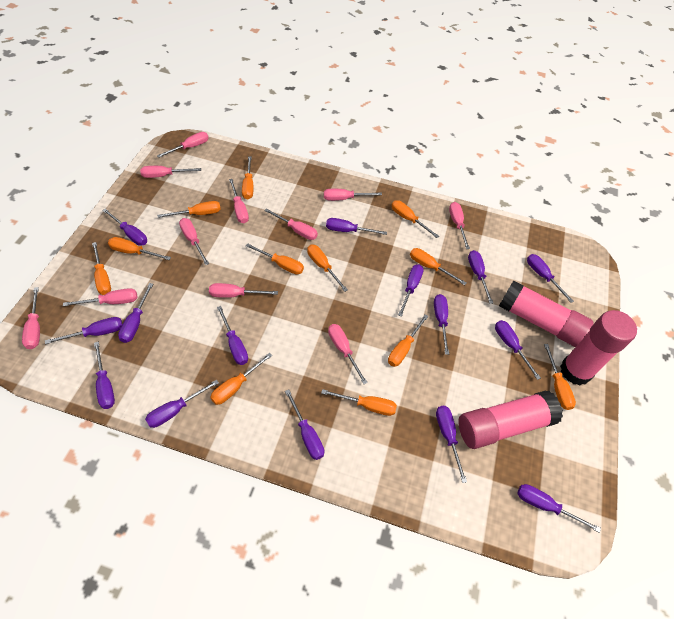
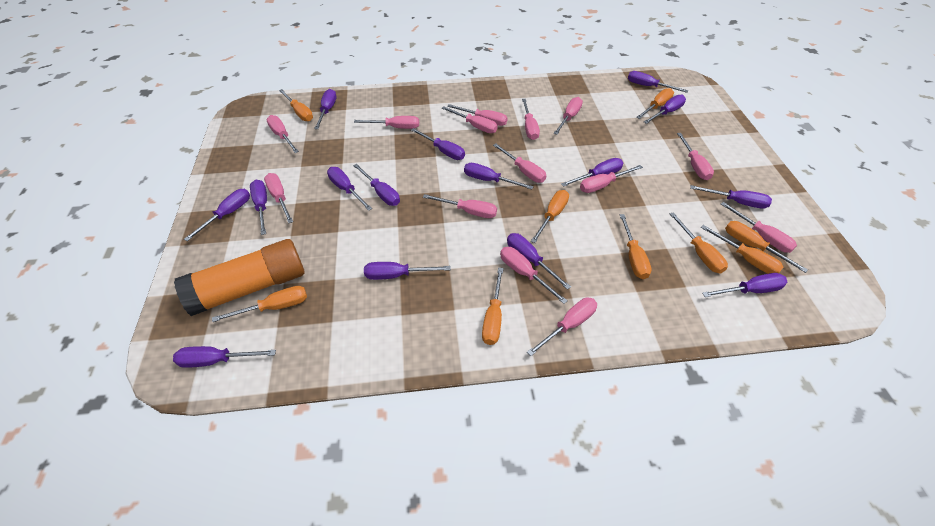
orange glue stick: 0 -> 1
orange screwdriver: 12 -> 9
pink glue stick: 3 -> 0
pink screwdriver: 11 -> 14

